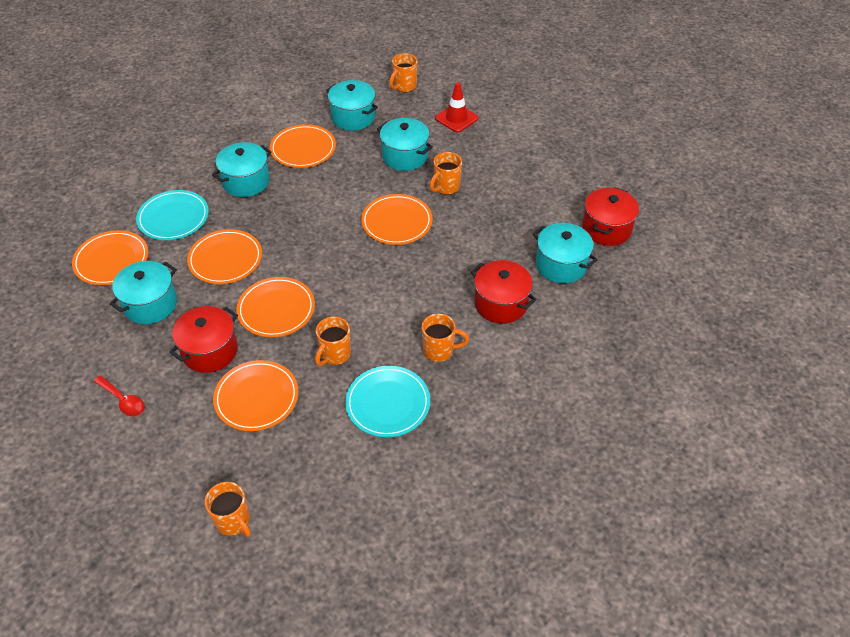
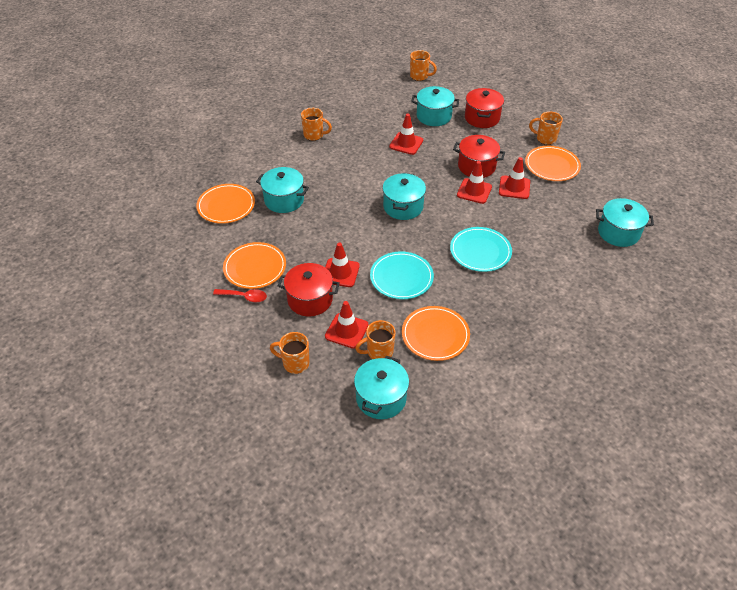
orange plate: 6 -> 4
red traffic cone: 1 -> 5

